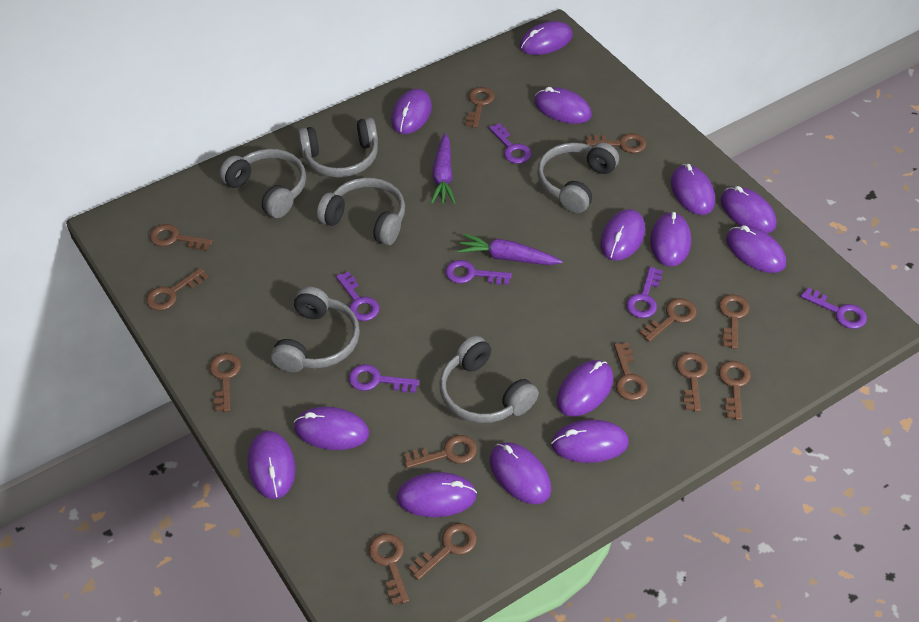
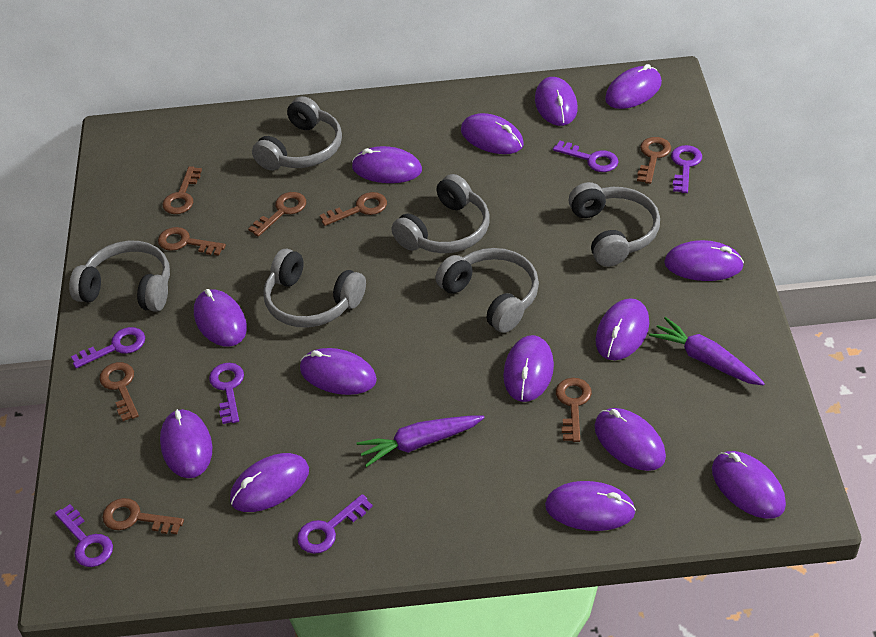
brown key: 13 -> 8

